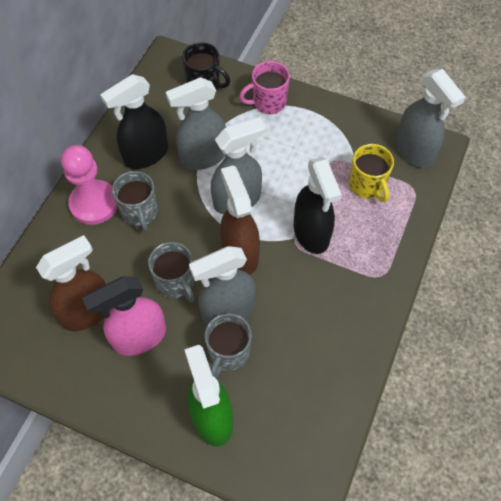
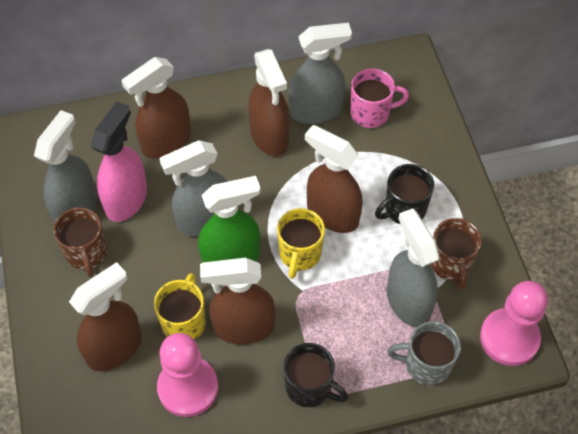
black mug: 1 -> 2
black spray bottle: 2 -> 0
brown mug: 0 -> 2
brown spray bottle: 2 -> 5
grey mug: 3 -> 1
pink pawn: 1 -> 2
yellow mug: 1 -> 2

